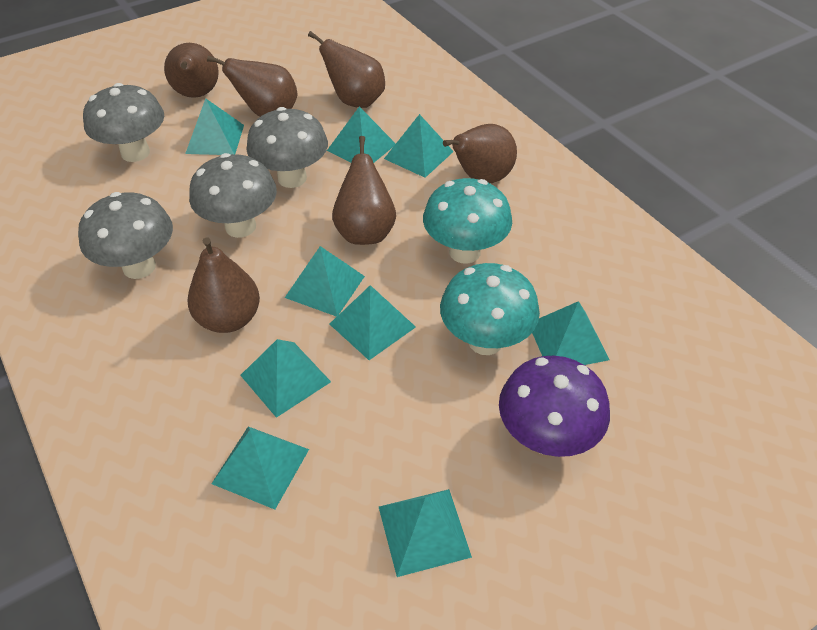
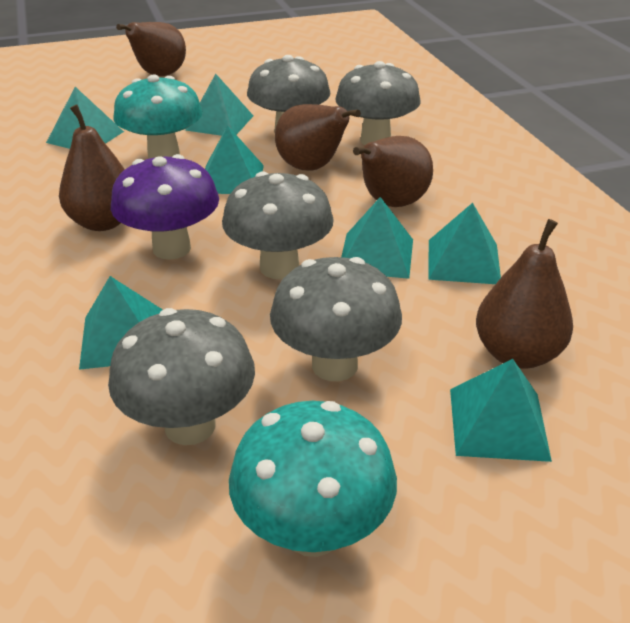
brown pear: 6 -> 5
grey mushroom: 4 -> 5
turquoise pyramid: 9 -> 7

